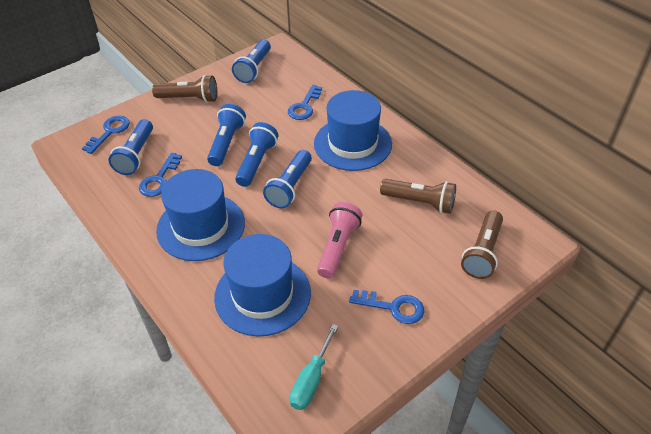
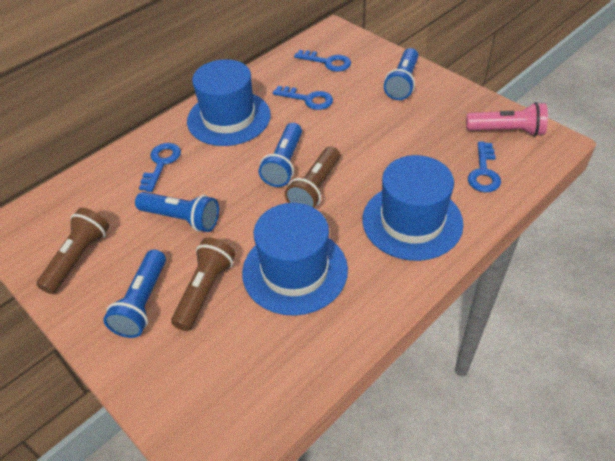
blue flashlight: 5 -> 4
turquoise screwdriver: 1 -> 0

